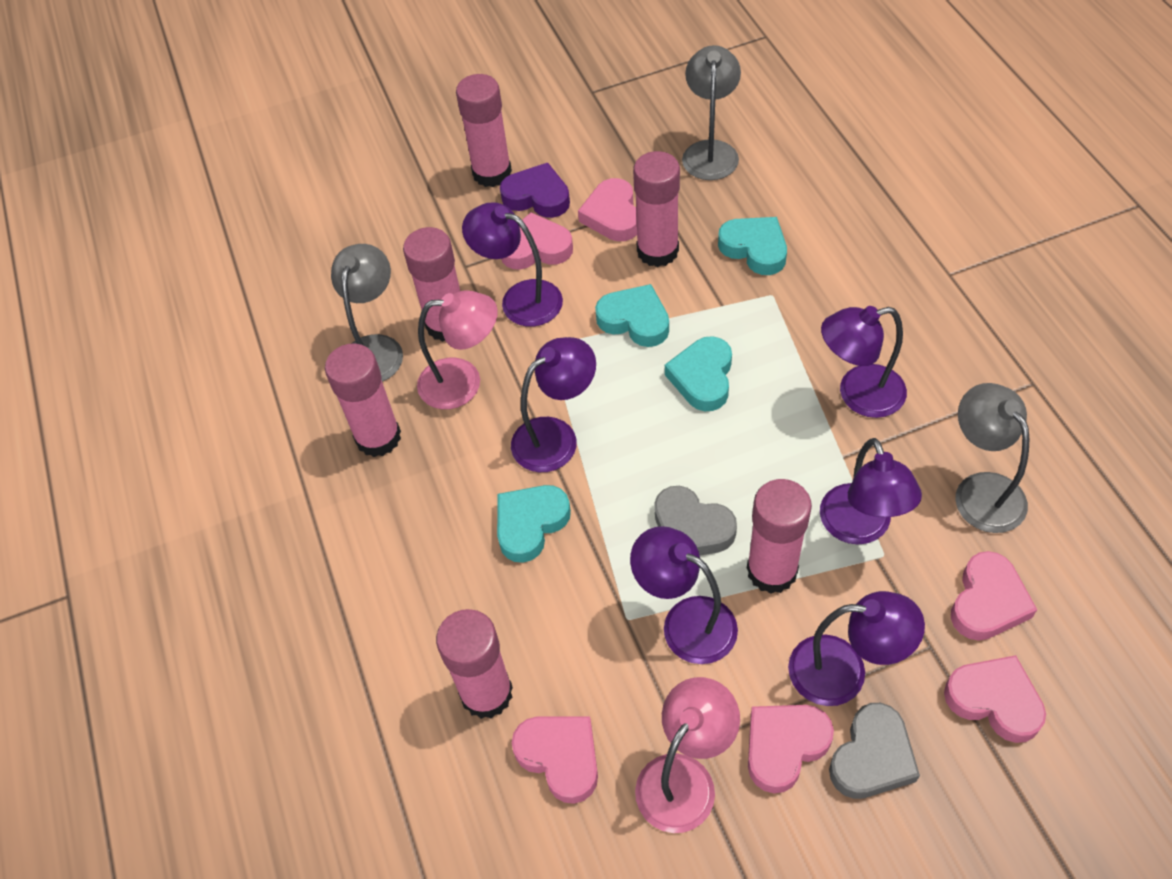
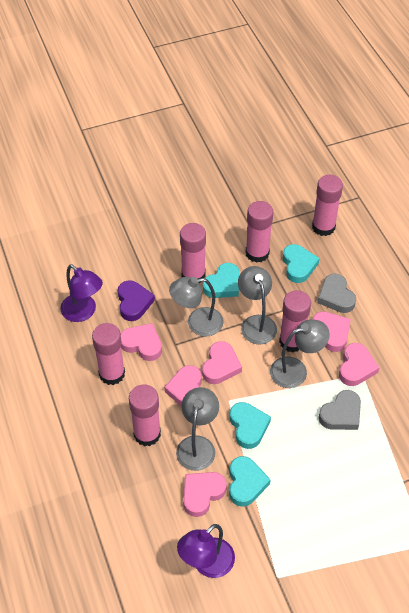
grey lamp: 3 -> 4
pink lamp: 2 -> 0
purple lamp: 6 -> 2

